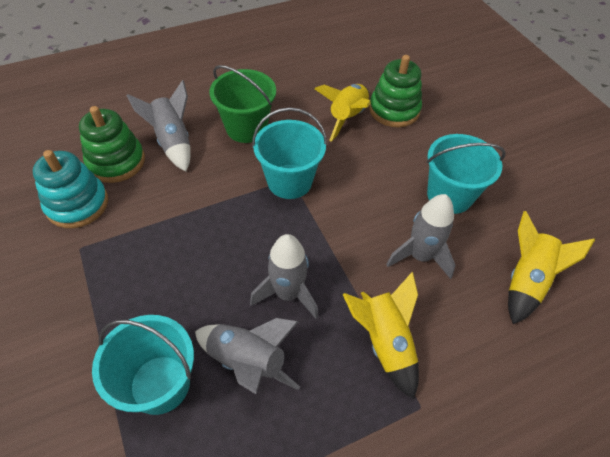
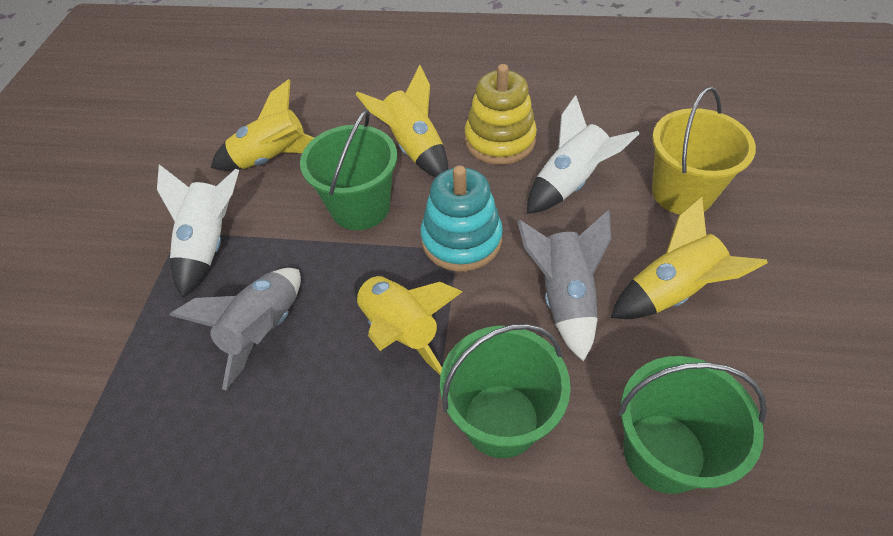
green bucket: 1 -> 3
green stacking toy: 2 -> 0
grey rocket: 4 -> 2
turquoise bucket: 3 -> 0
white rocket: 0 -> 2
yellow bucket: 0 -> 1
yellow rocket: 3 -> 4
yellow stacking toy: 0 -> 1

